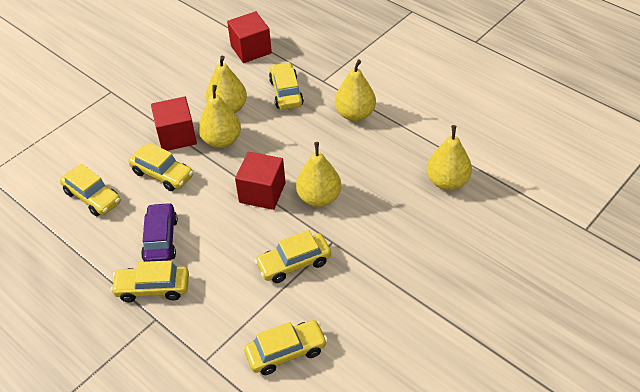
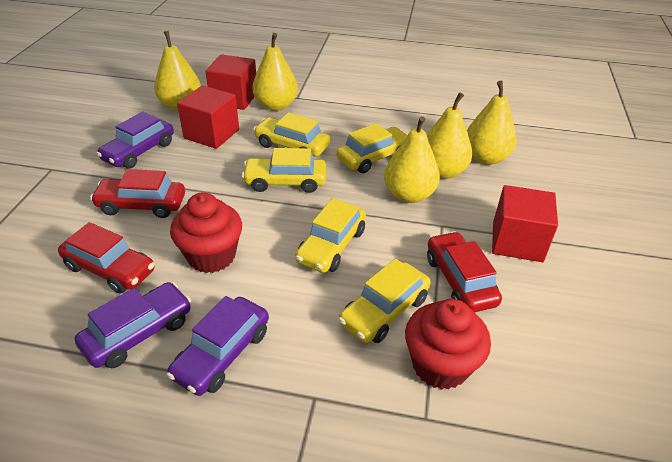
purple car: 1 -> 3
red car: 0 -> 3
red cupcake: 0 -> 2
yellow car: 6 -> 5

